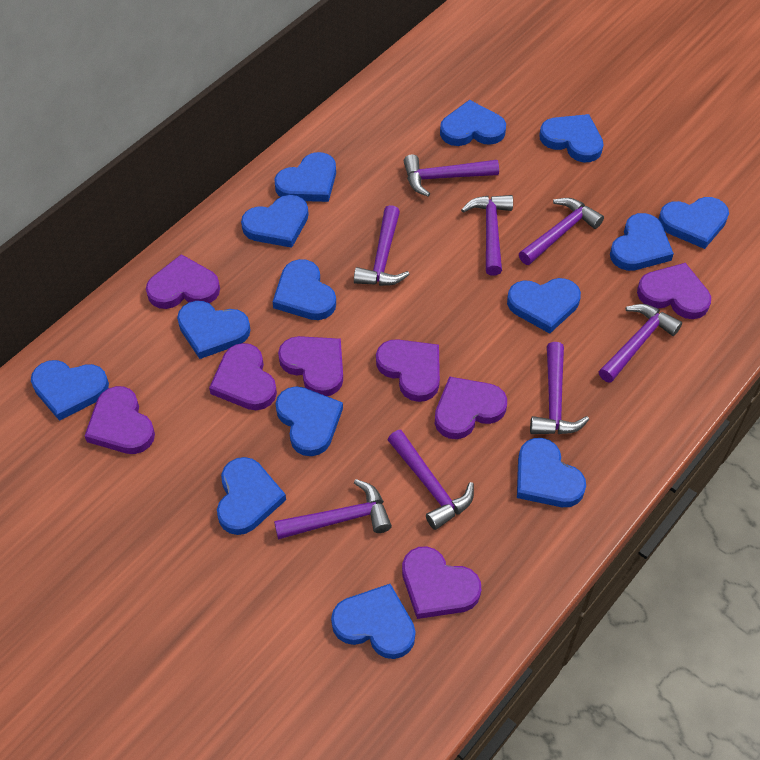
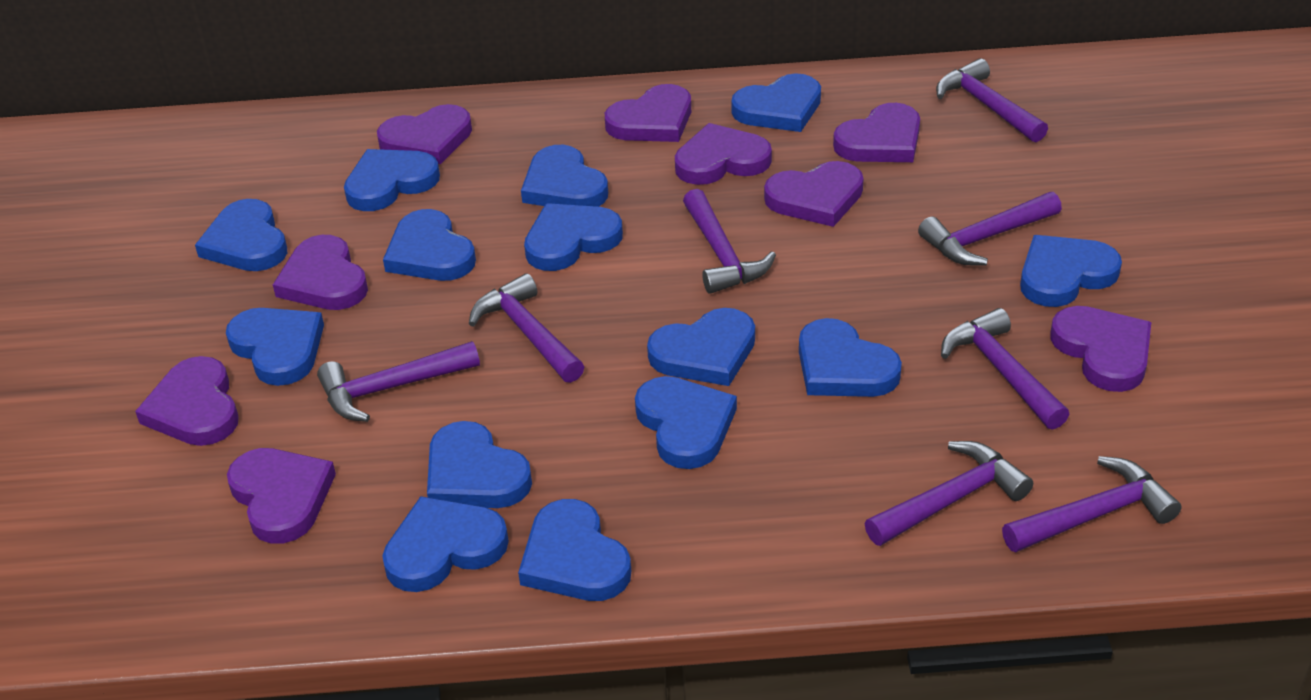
purple heart: 8 -> 9

